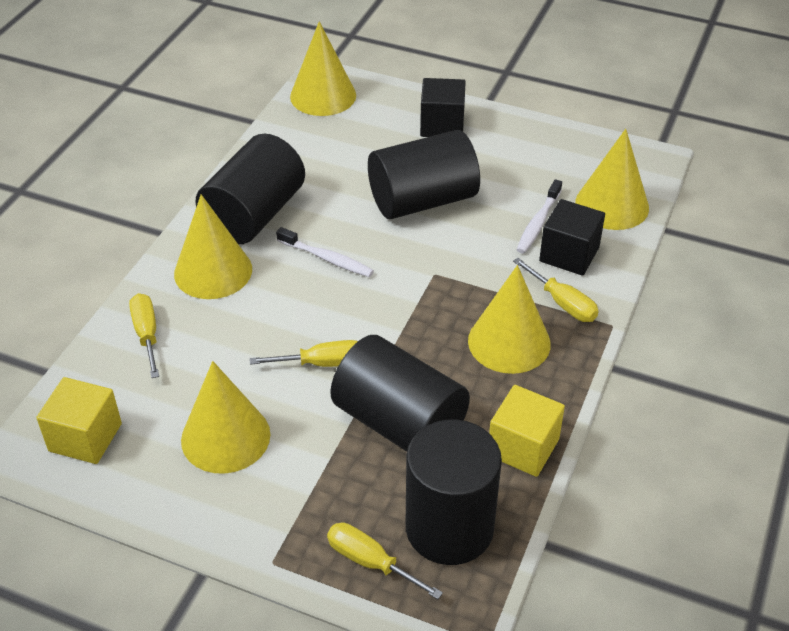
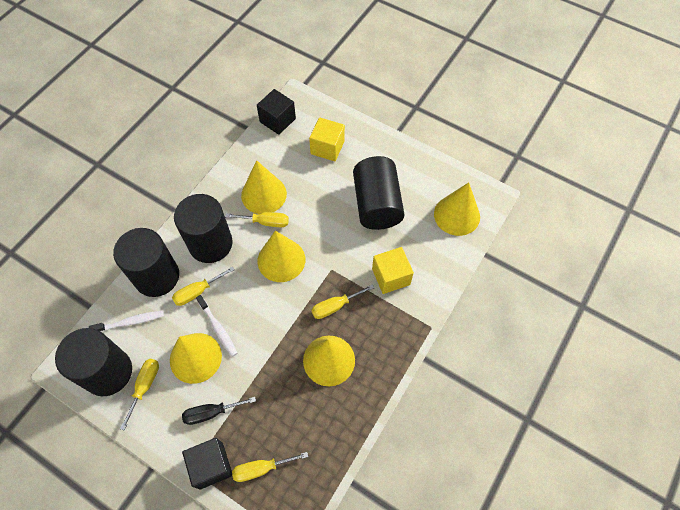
black screwdriver: 0 -> 1
yellow screwdriver: 4 -> 5

